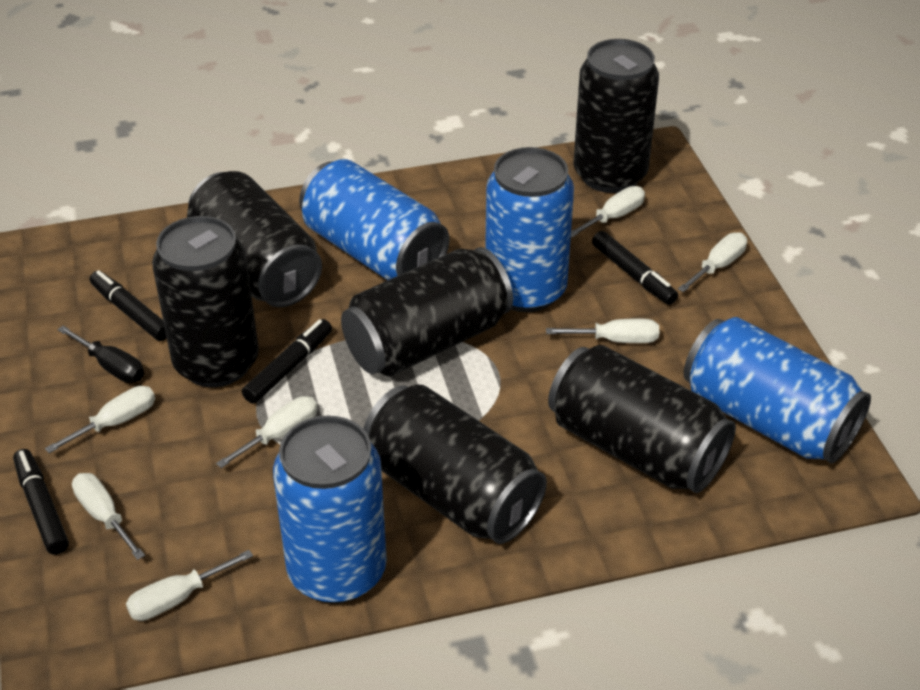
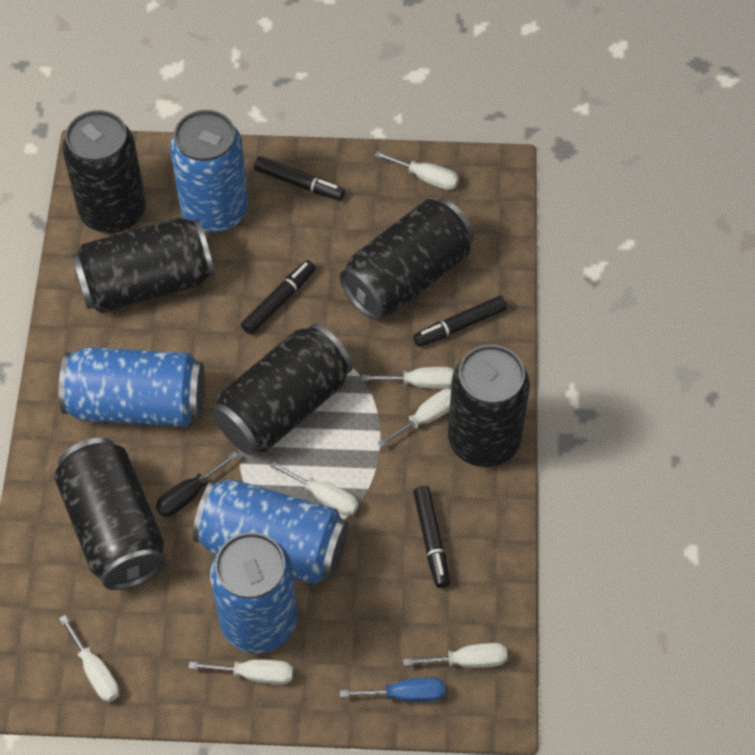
blue screwdriver: 0 -> 1

